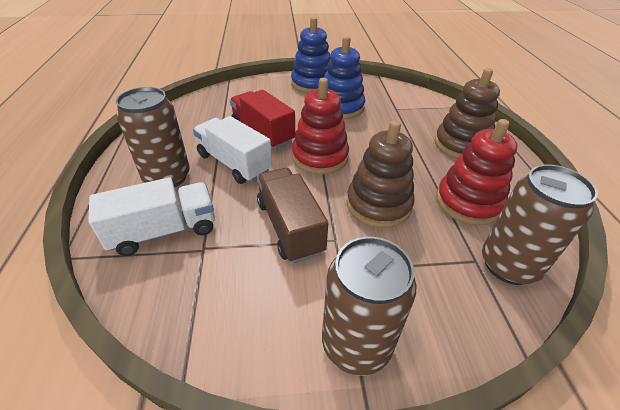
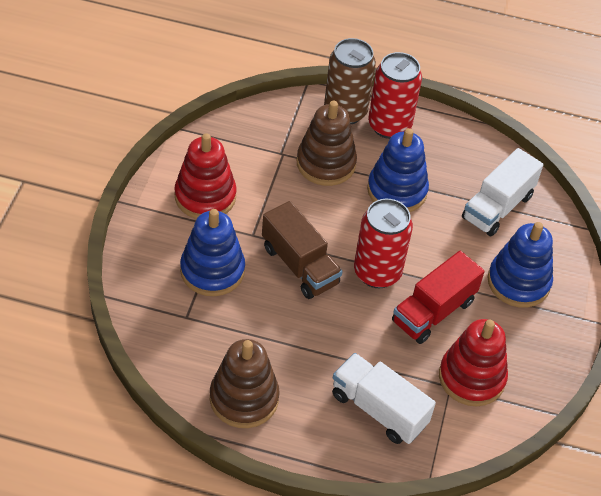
blue stacking toy: 2 -> 3
brown can: 3 -> 1
red can: 0 -> 2

